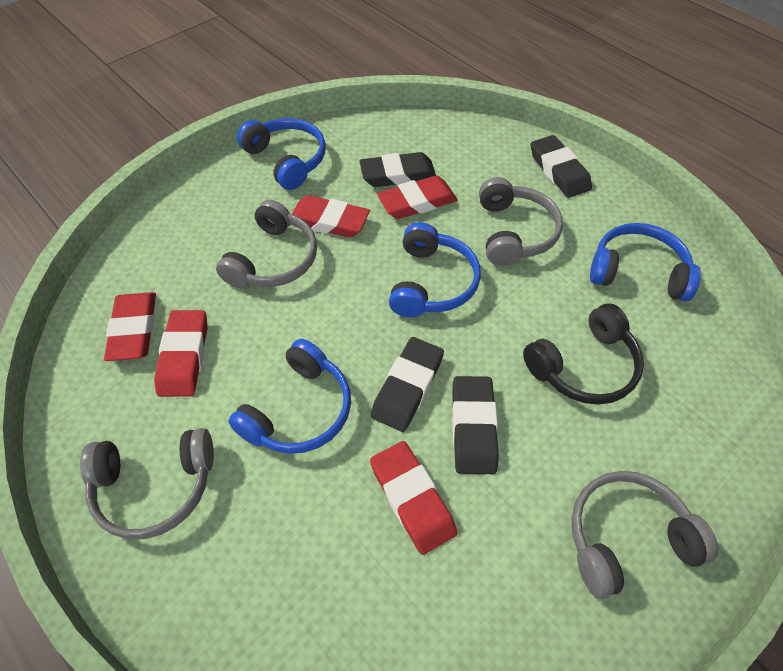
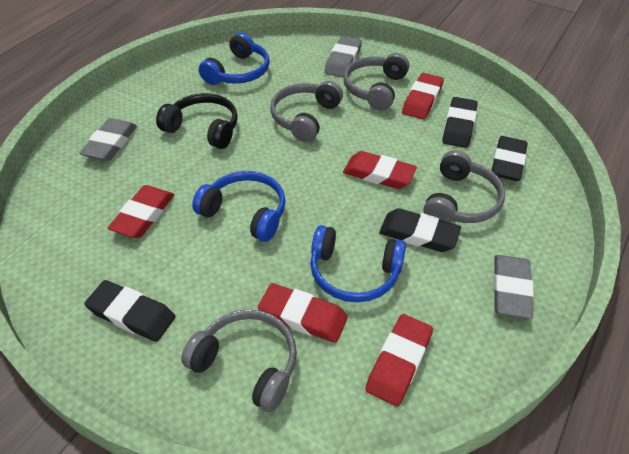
blue headphones: 4 -> 3
grey eraser: 0 -> 3

